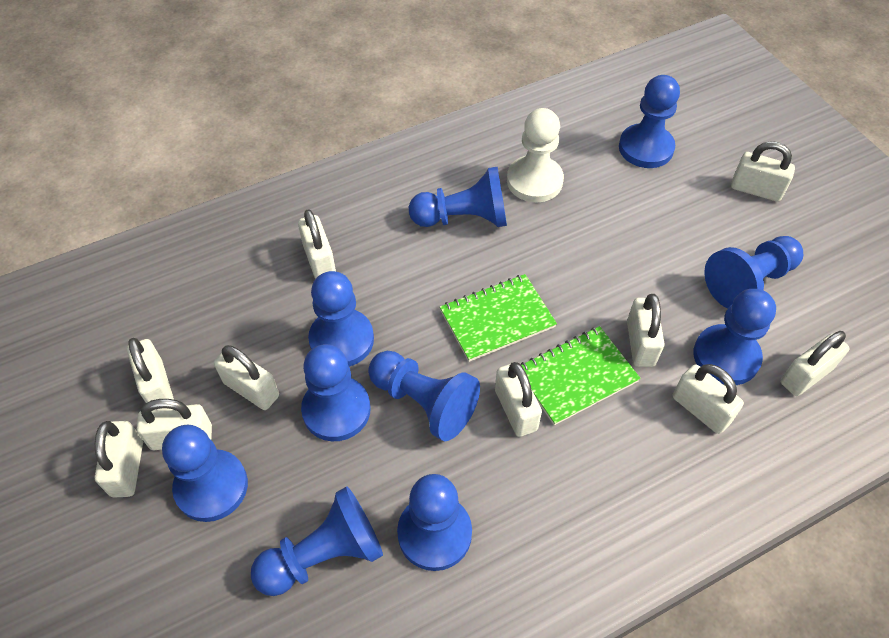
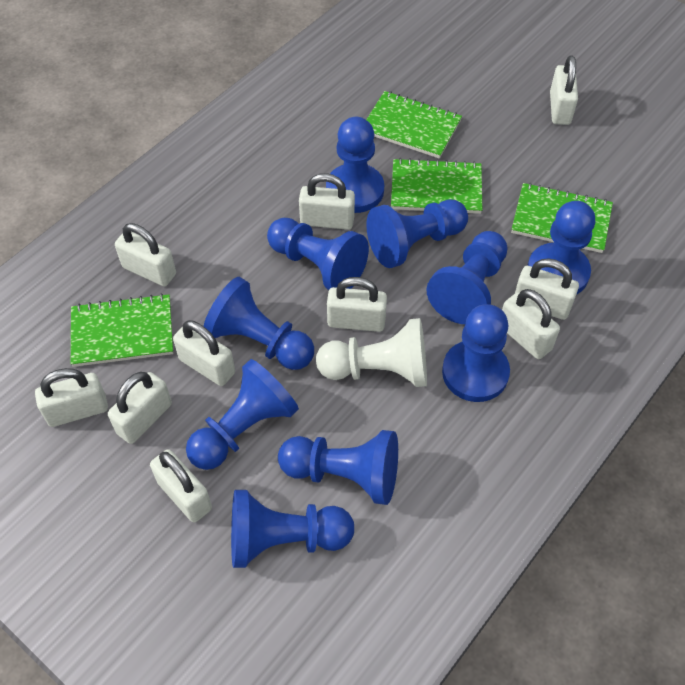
green notebook: 2 -> 4

